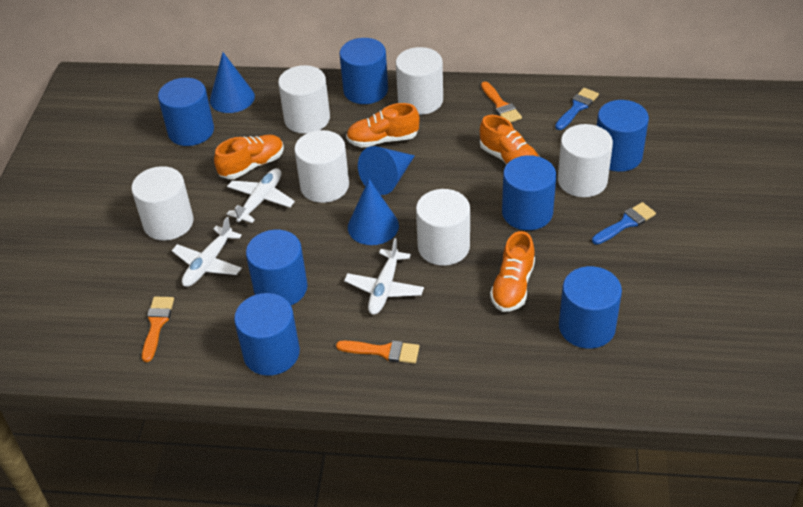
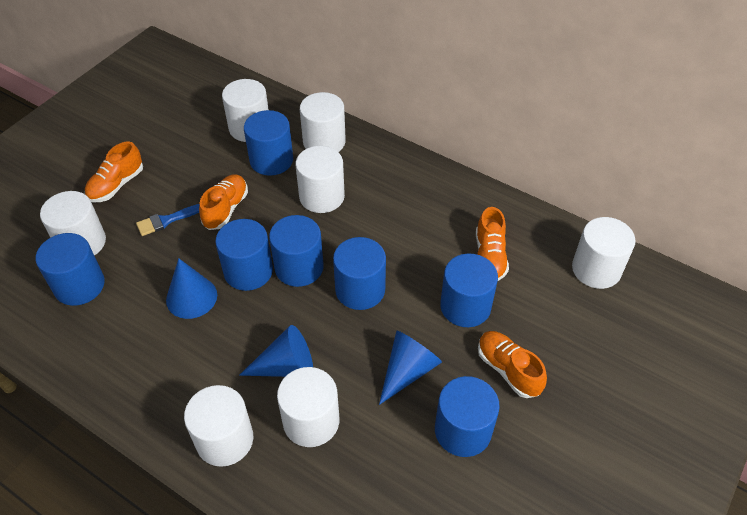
blue brush: 2 -> 1
orange brush: 3 -> 0
white cylinder: 6 -> 7
white plane: 3 -> 0

